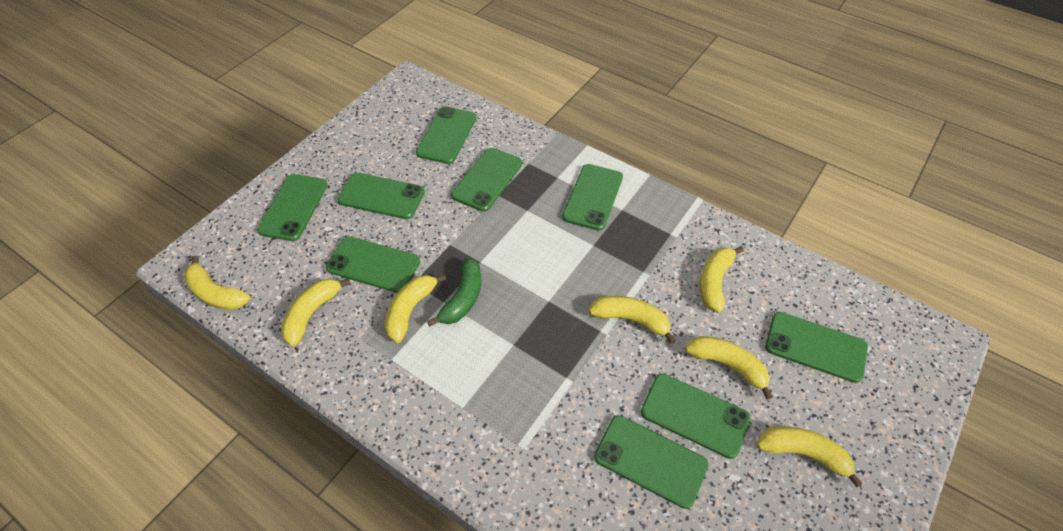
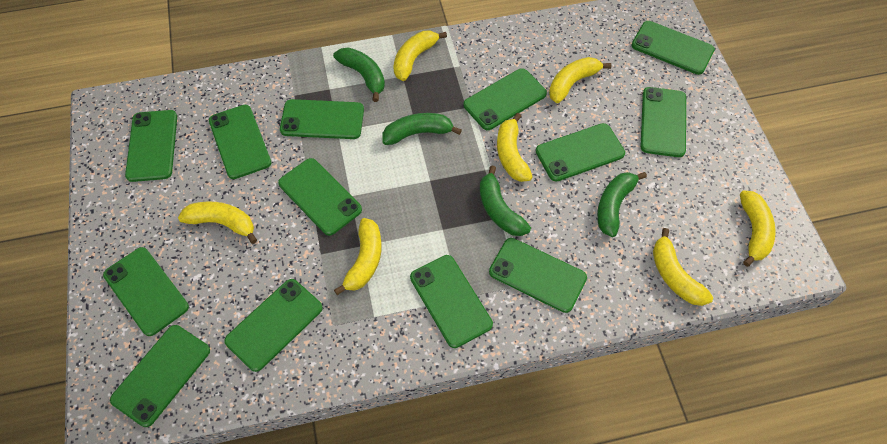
green banana: 1 -> 4
green phone: 9 -> 13

